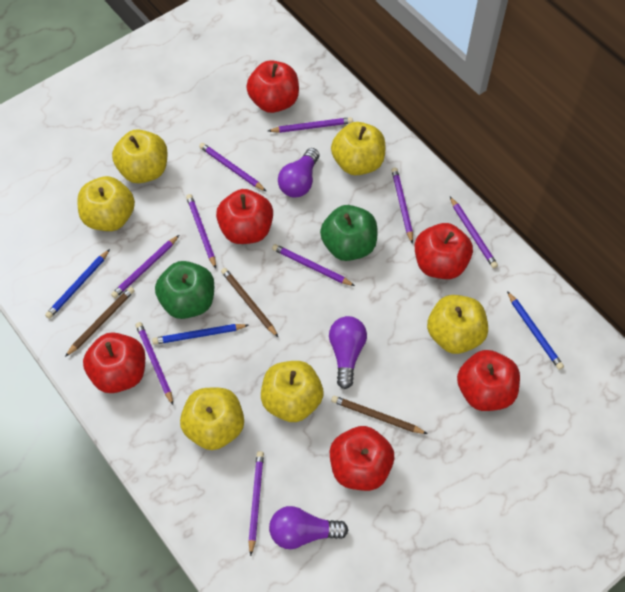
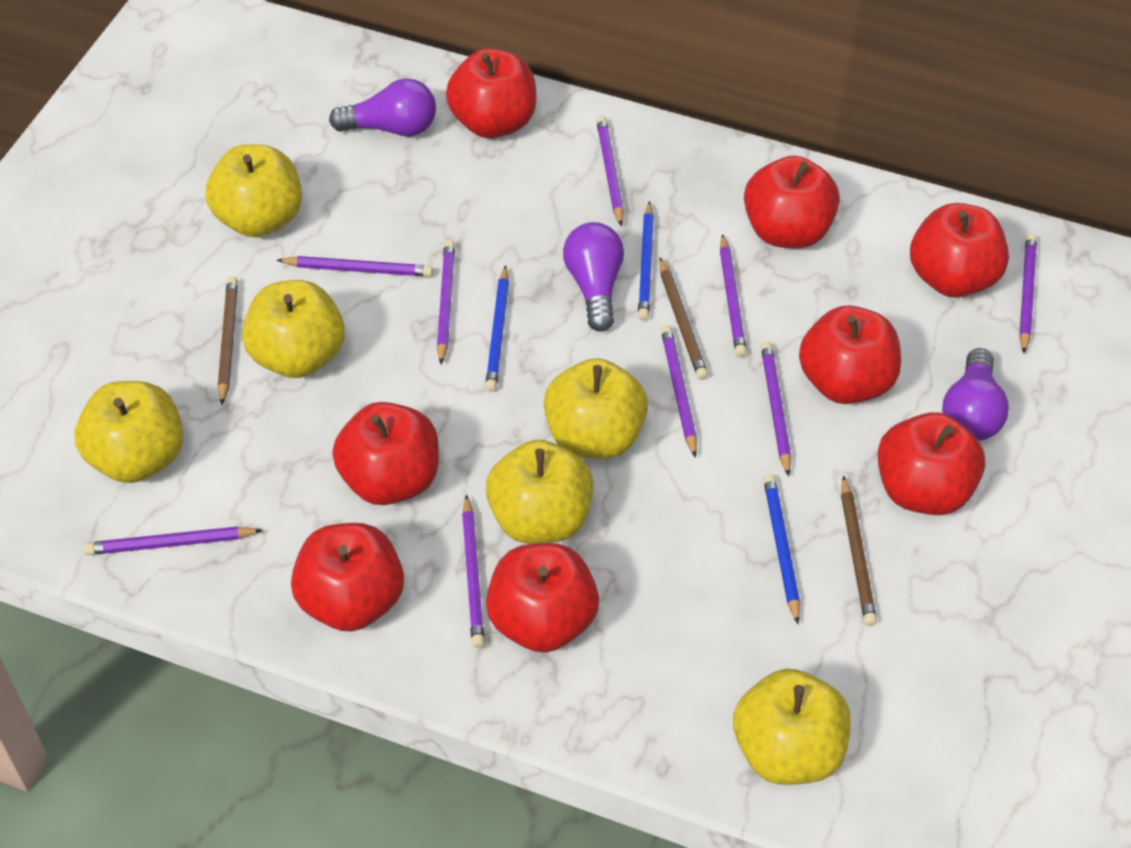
green apple: 2 -> 0
red apple: 6 -> 8

